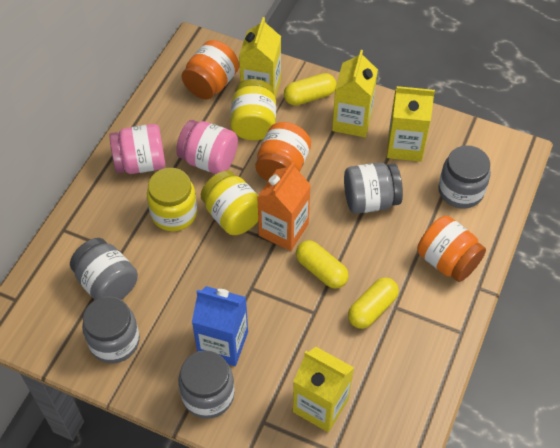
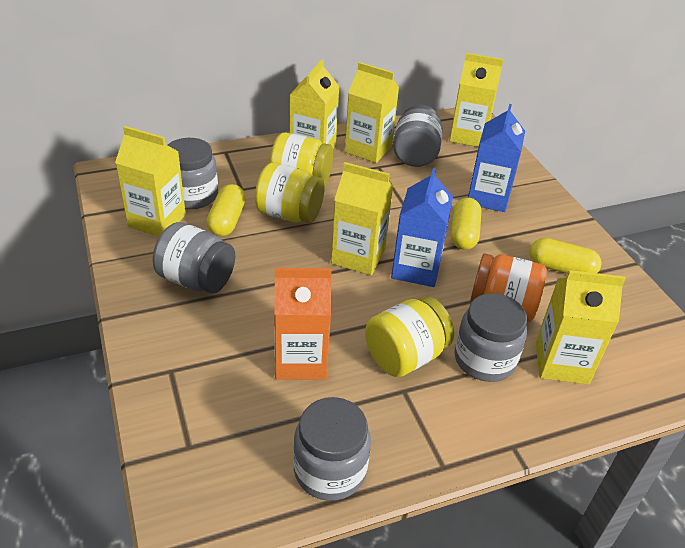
blue carton: 1 -> 2
orange jar: 3 -> 1
pink jar: 2 -> 0
yellow carton: 4 -> 6

